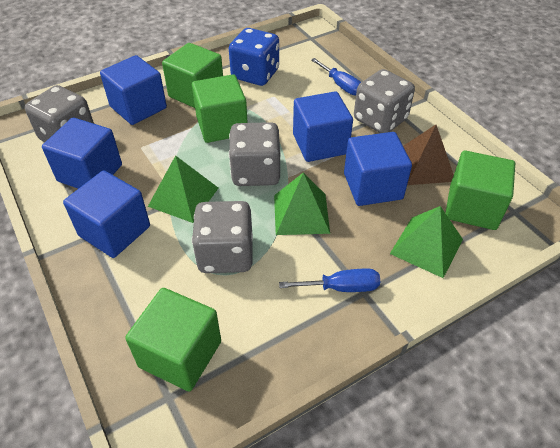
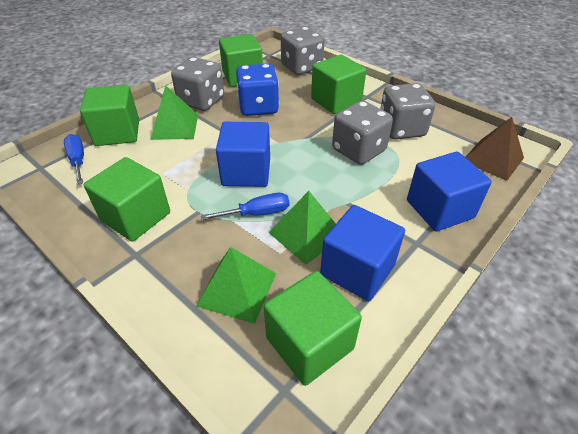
blue cube: 5 -> 3
green cube: 4 -> 5

